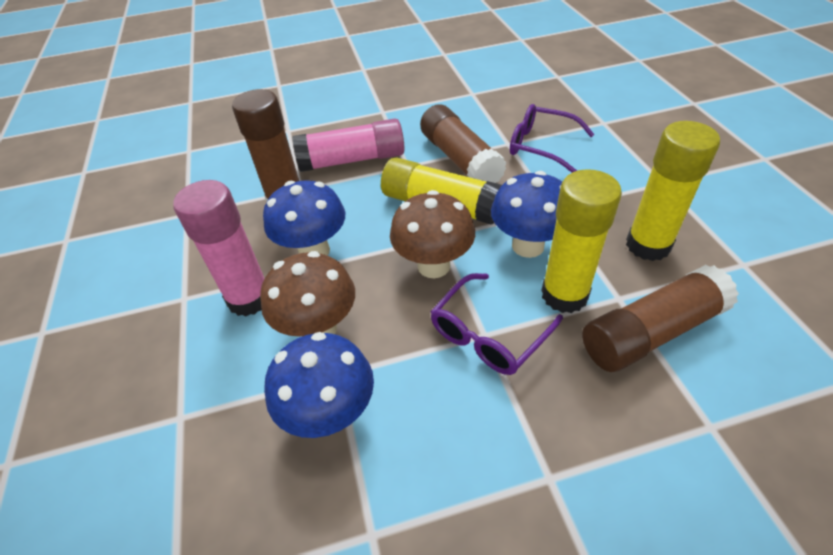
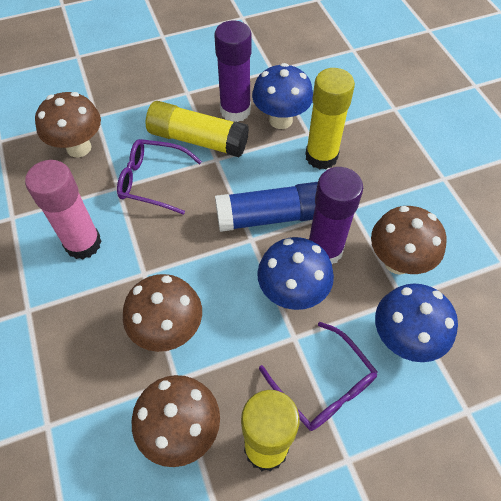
blue glue stick: 0 -> 1
brown glue stick: 3 -> 0
brown mushroom: 2 -> 4
pink glue stick: 2 -> 1
purple glue stick: 0 -> 2

